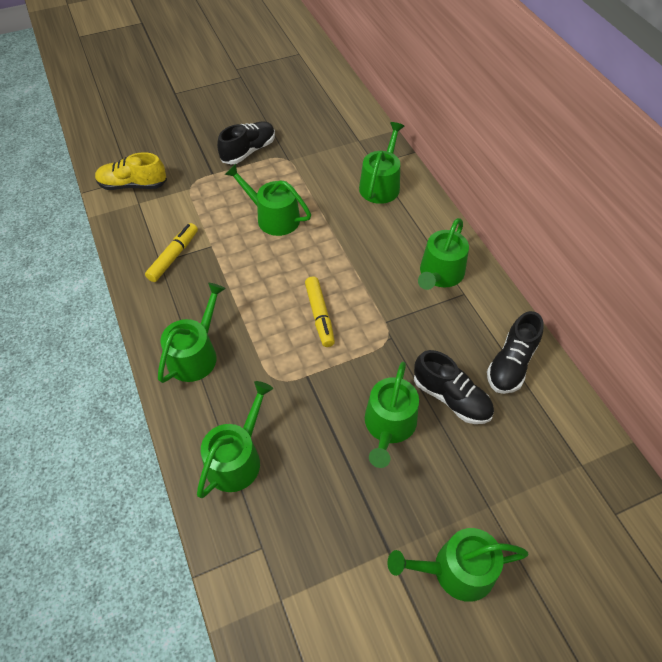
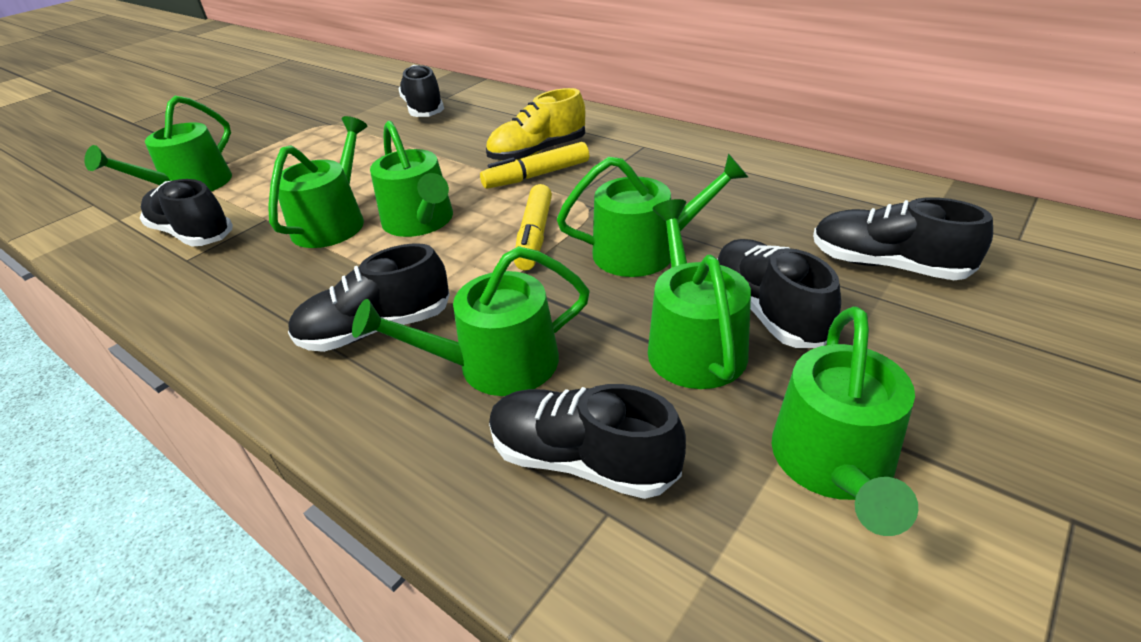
black shoe: 3 -> 6

